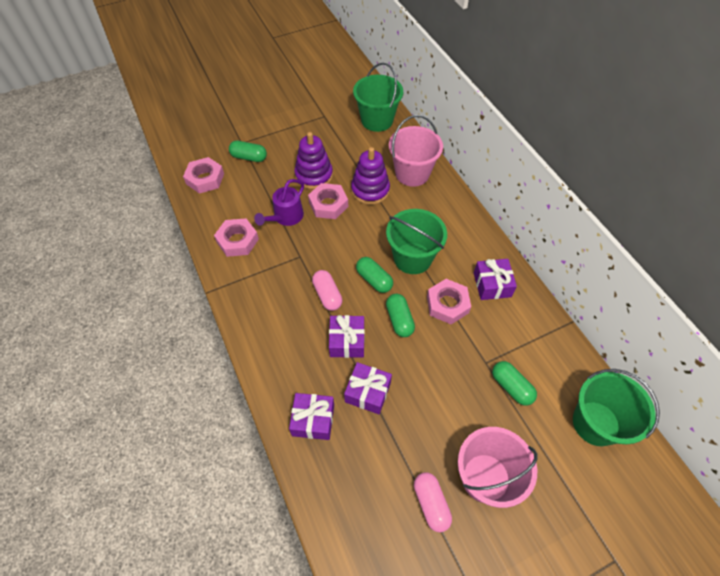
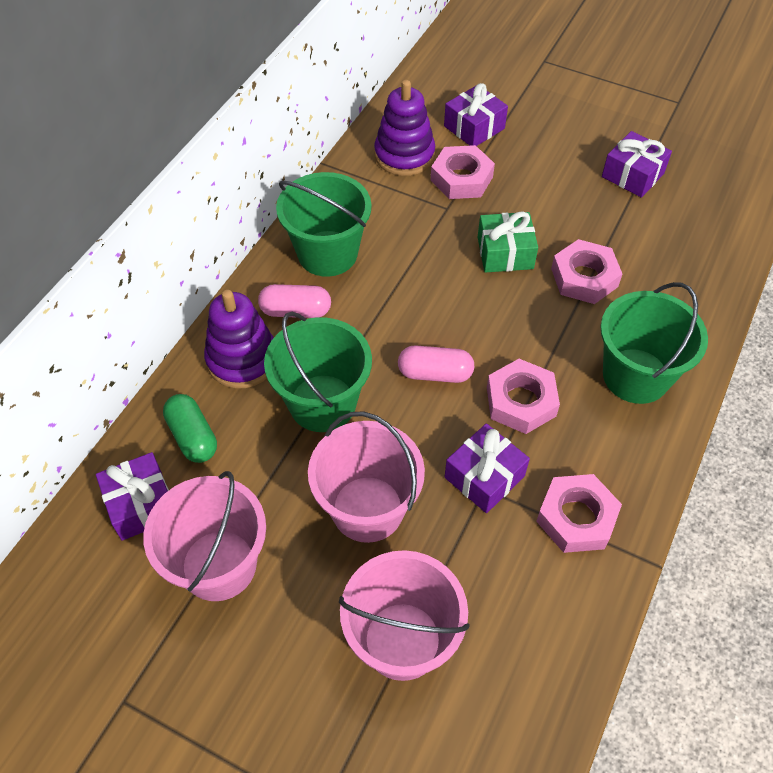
green capsule: 4 -> 1
green gift: 0 -> 1
pink bucket: 2 -> 3
purple watering can: 1 -> 0

